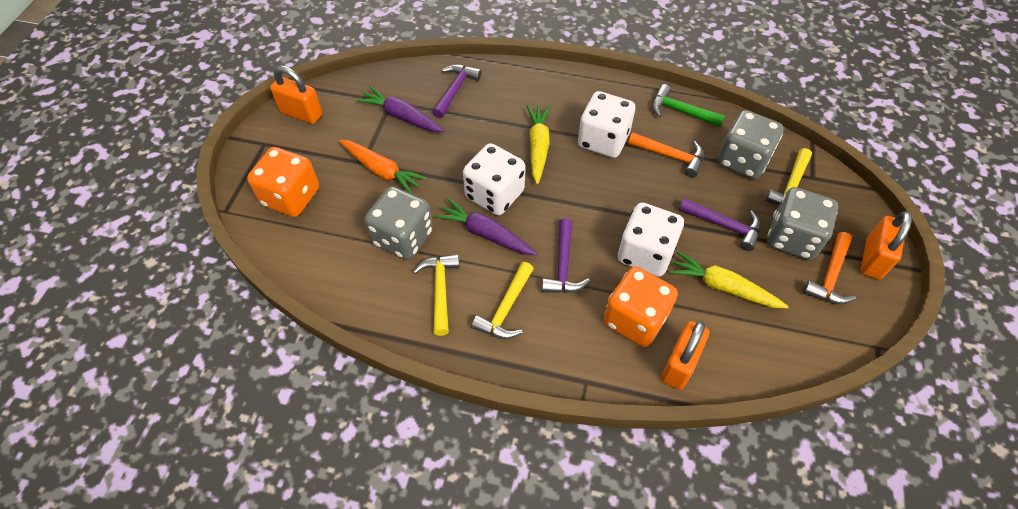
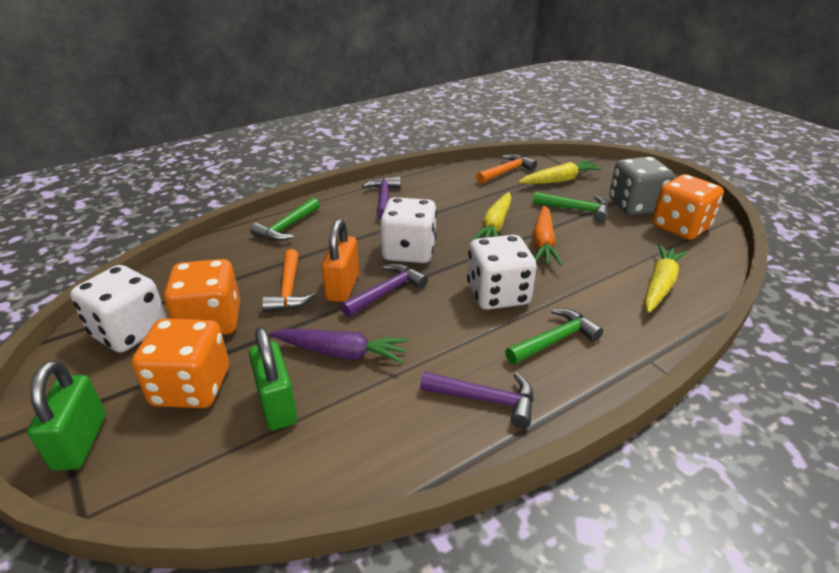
green hammer: 1 -> 3
green padlock: 0 -> 2
grey dice: 3 -> 1
orange dice: 2 -> 3
orange padlock: 3 -> 1
purple carrot: 2 -> 1
yellow carrot: 2 -> 3
yellow hammer: 3 -> 0

